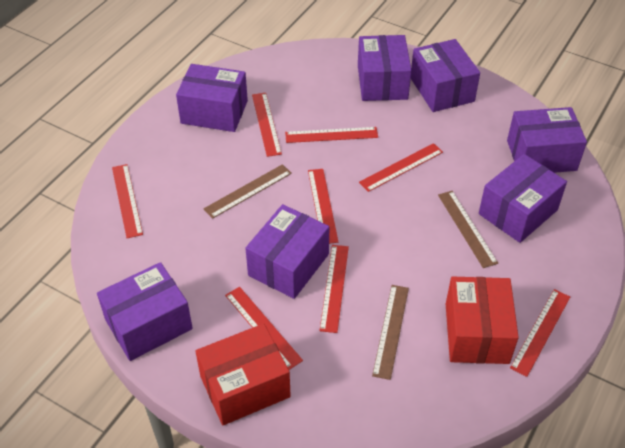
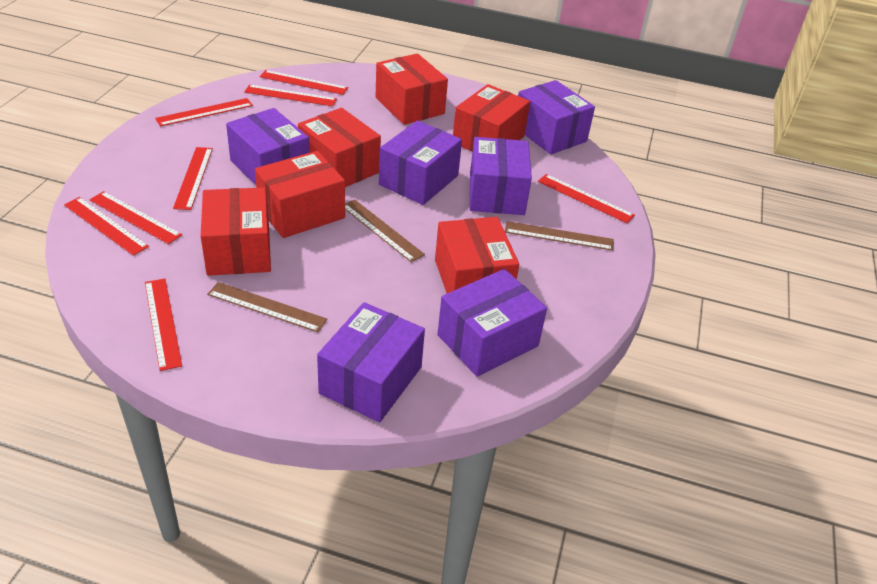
purple box: 7 -> 6
red box: 2 -> 6

